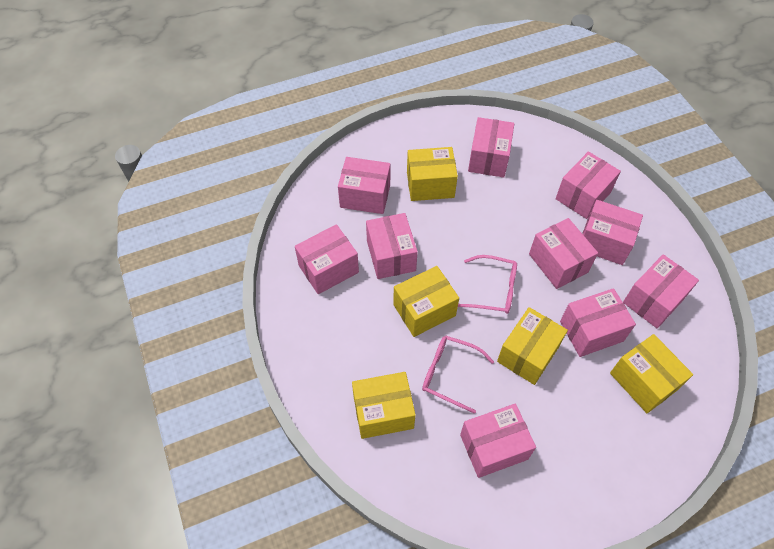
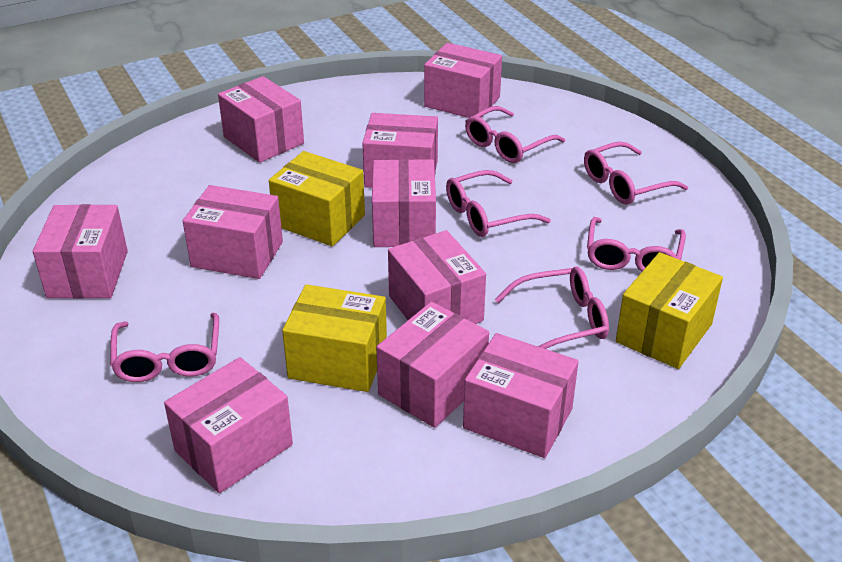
pink glasses: 2 -> 6
yellow box: 5 -> 3

